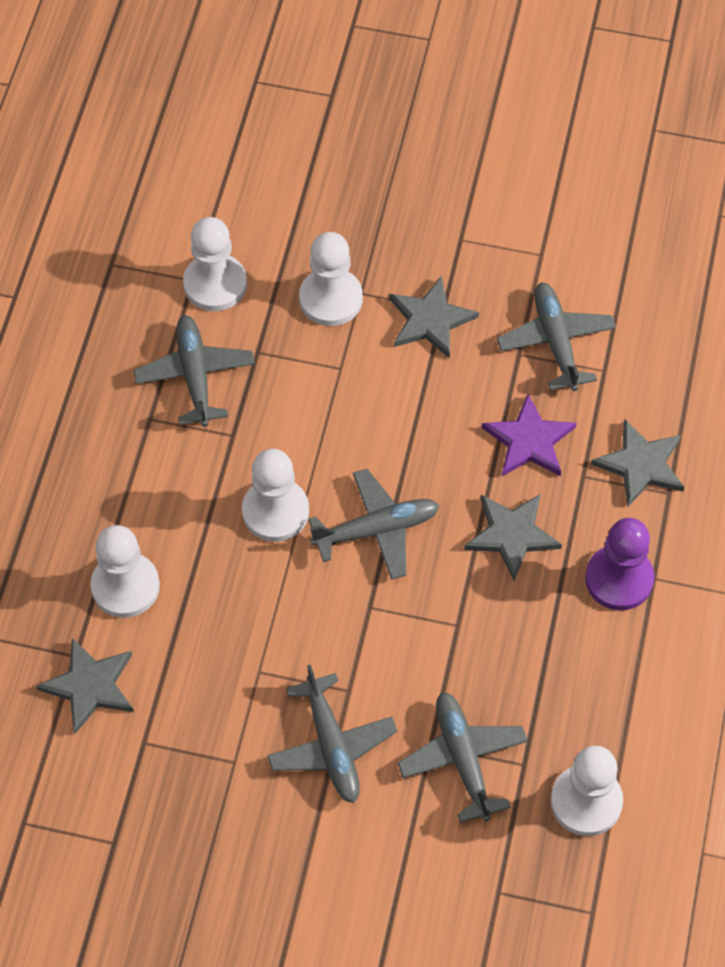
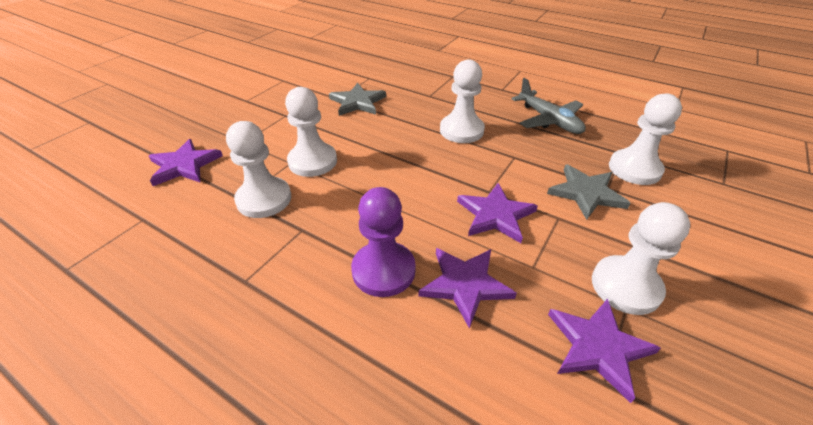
grey plane: 5 -> 1
grey star: 4 -> 2
purple star: 1 -> 4

